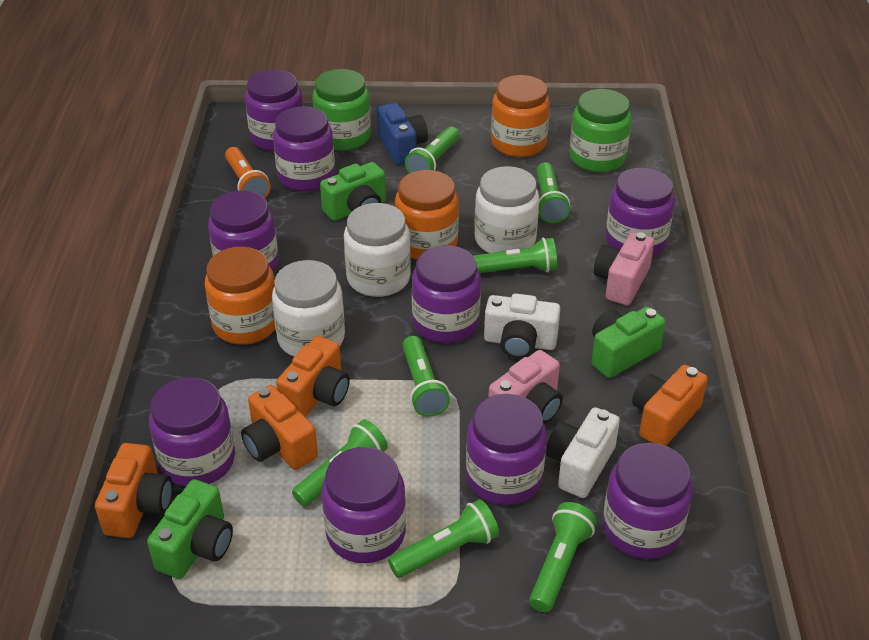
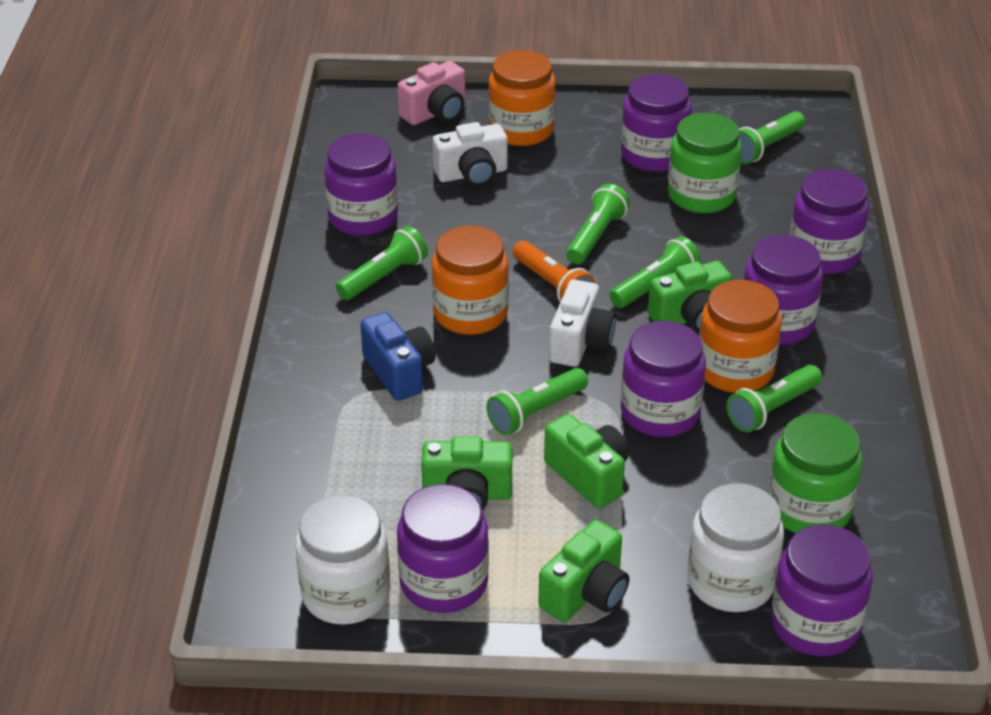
green camera: 3 -> 4
green flashlight: 7 -> 6
orange camera: 4 -> 0
pink camera: 2 -> 1
purple jar: 9 -> 7
white jar: 3 -> 2

